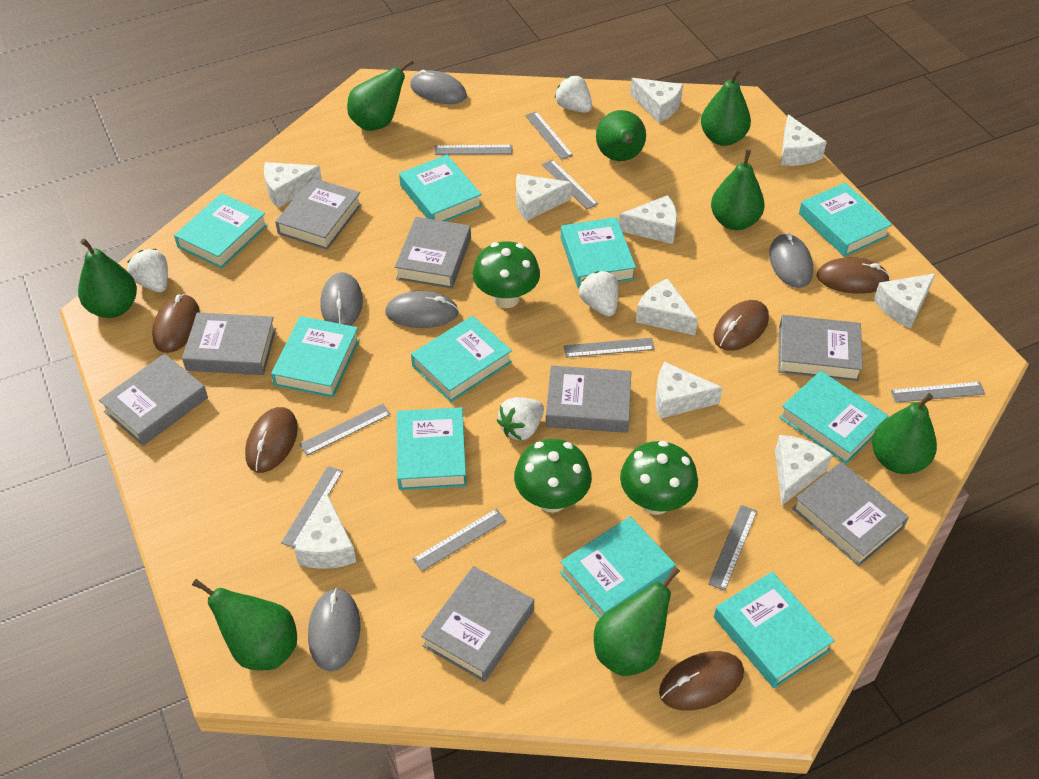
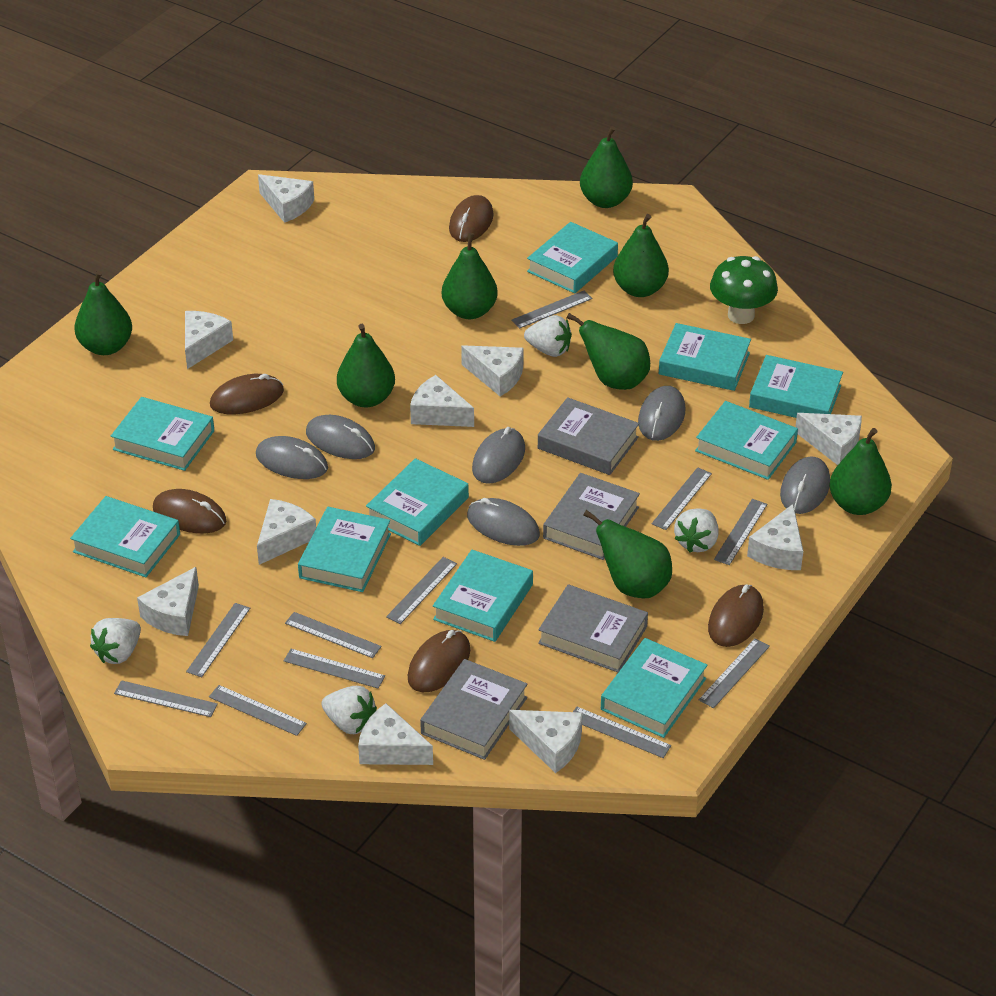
green mushroom: 3 -> 1
grey book: 8 -> 4
grey mouse: 5 -> 6
grey ruler: 9 -> 11

